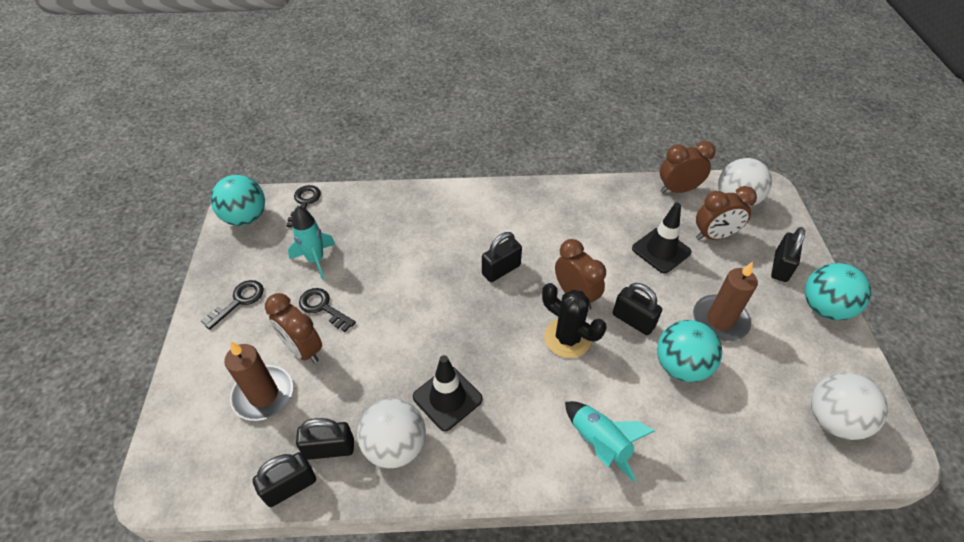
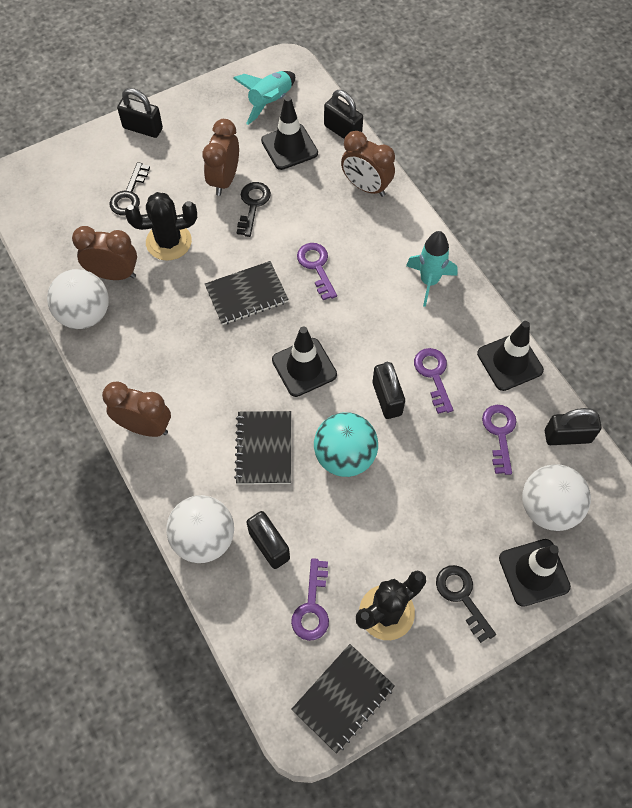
black cactus: 1 -> 2
black notebook: 0 -> 3
black traffic cone: 2 -> 4
brown candle: 2 -> 0
purple key: 0 -> 4
turquoise ball: 3 -> 1

